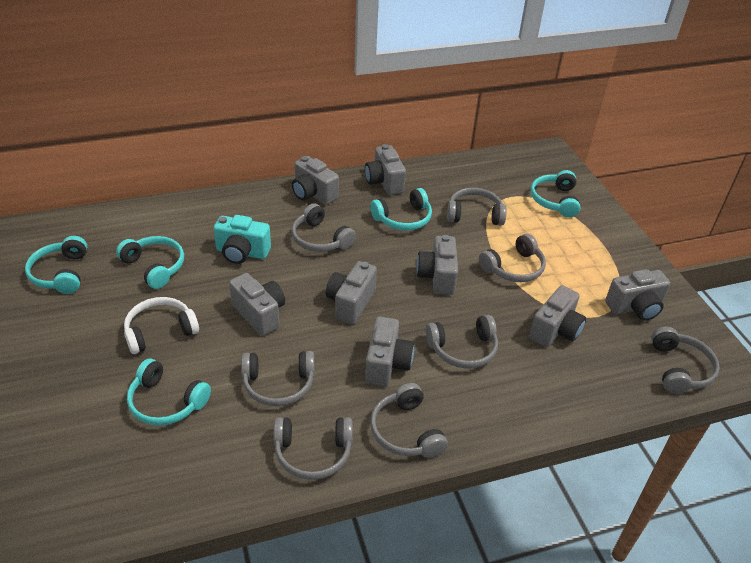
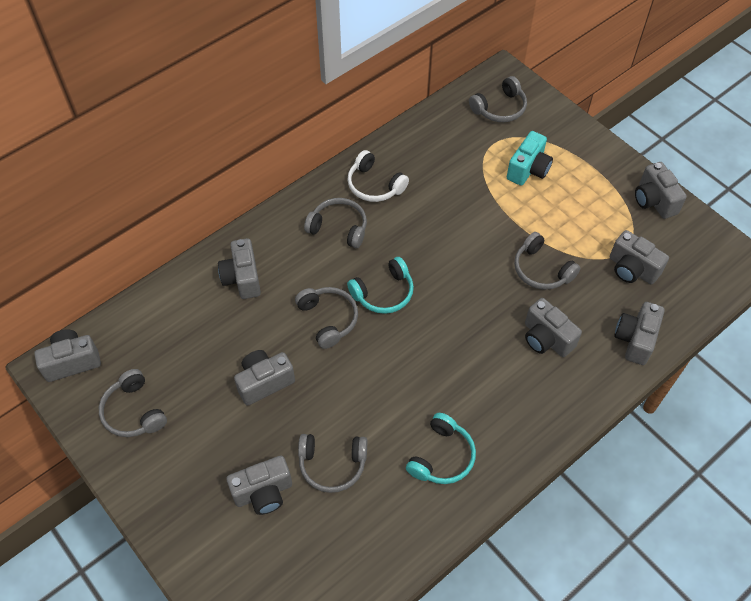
grey headphones: 8 -> 6
turquoise headphones: 5 -> 2

